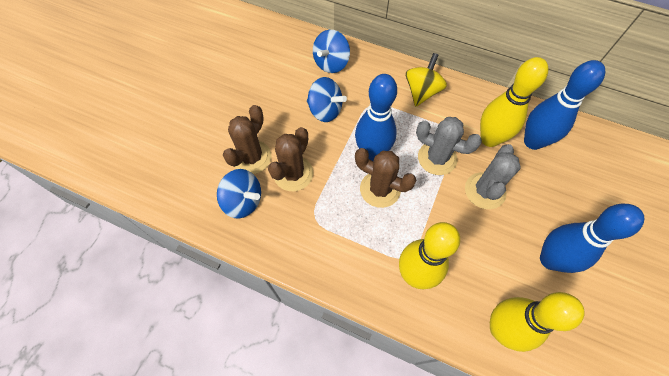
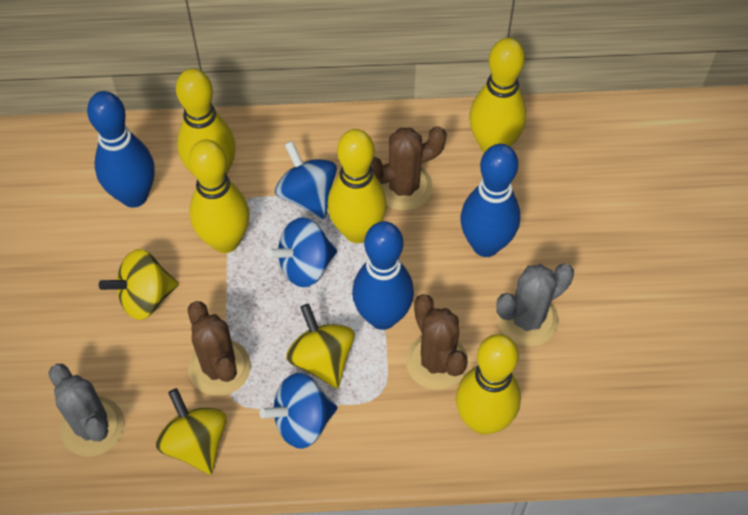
yellow bowling pin: 3 -> 5
yellow spinning top: 1 -> 3

